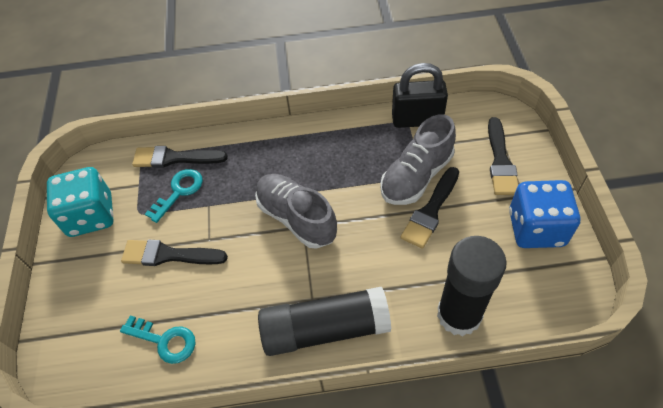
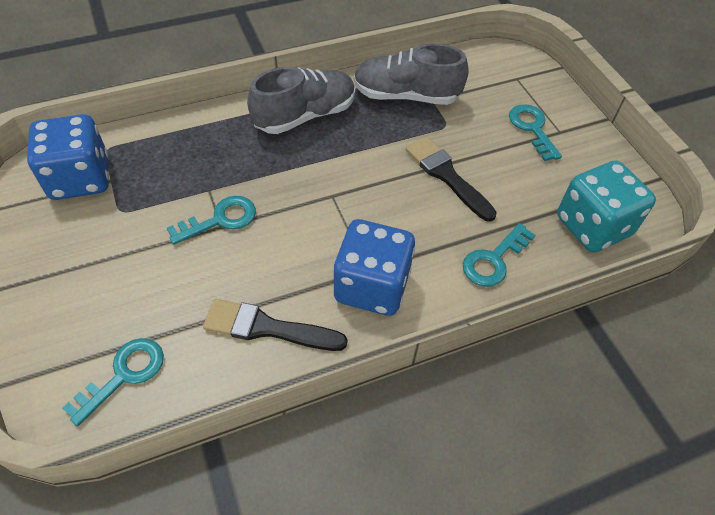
black brush: 4 -> 2
black glue stick: 2 -> 0
black padlock: 1 -> 0
blue dice: 1 -> 2
turquoise key: 2 -> 4

